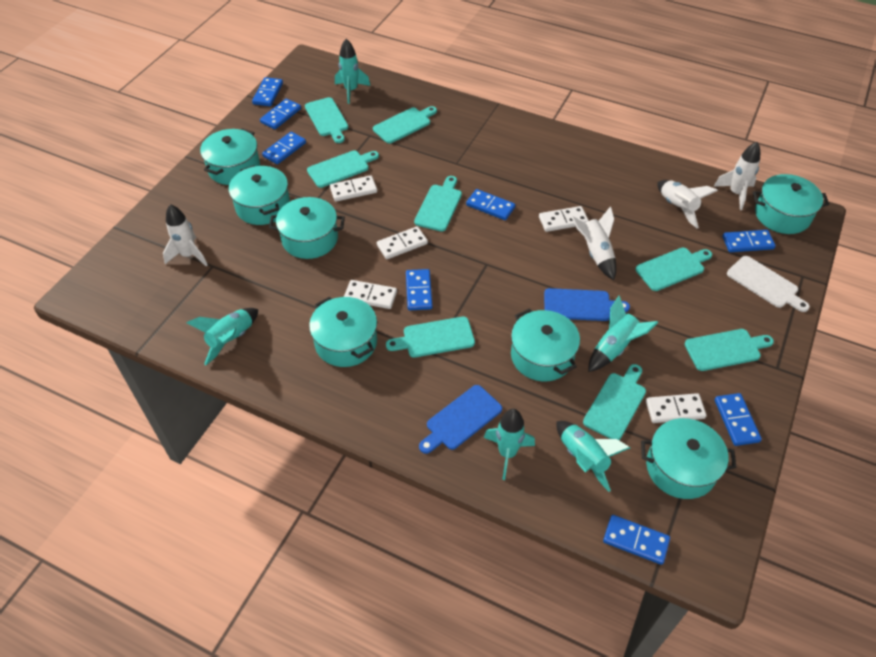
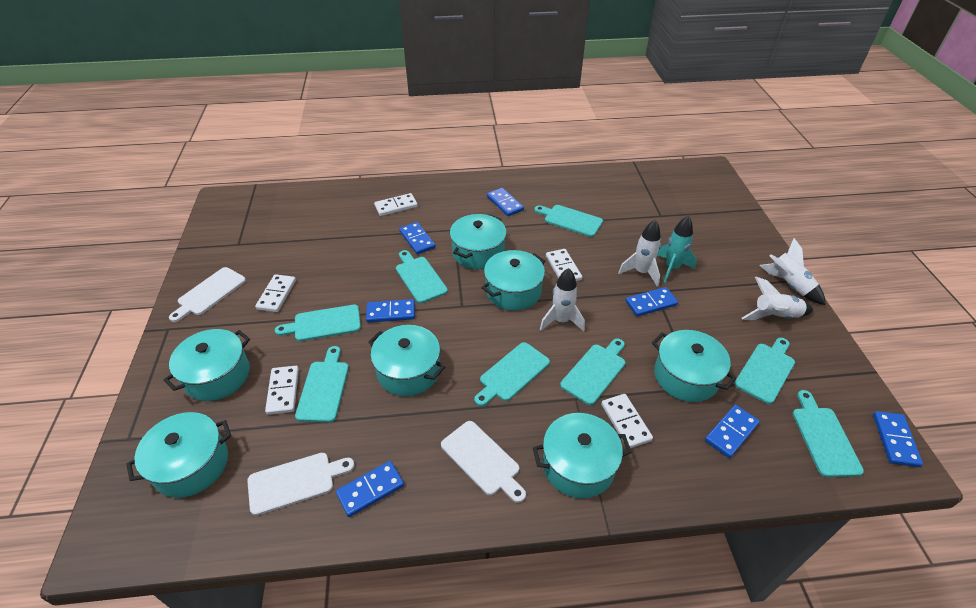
blue cutting board: 2 -> 0
blue domino: 8 -> 7
turquoise rocket: 5 -> 1
white cutting board: 1 -> 3

